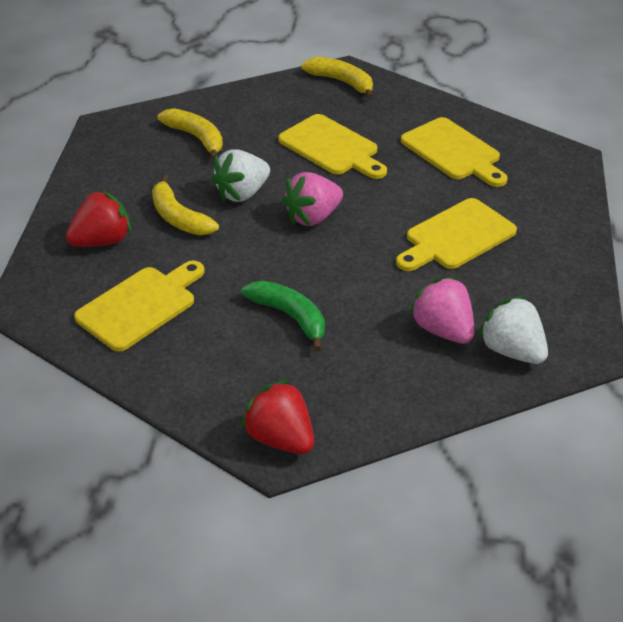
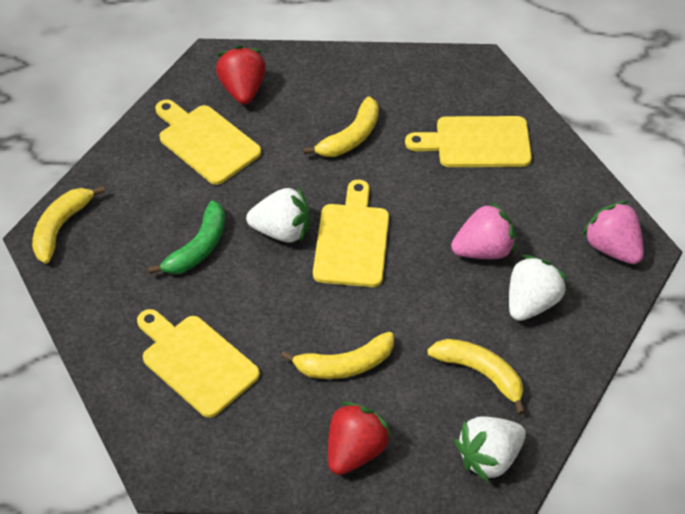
white strawberry: 2 -> 3
yellow banana: 3 -> 4

